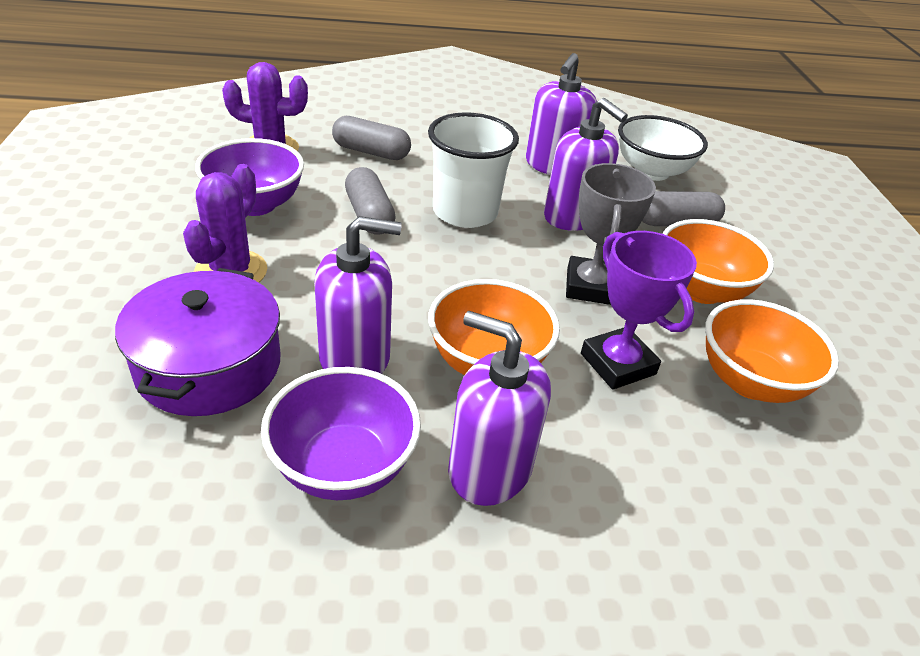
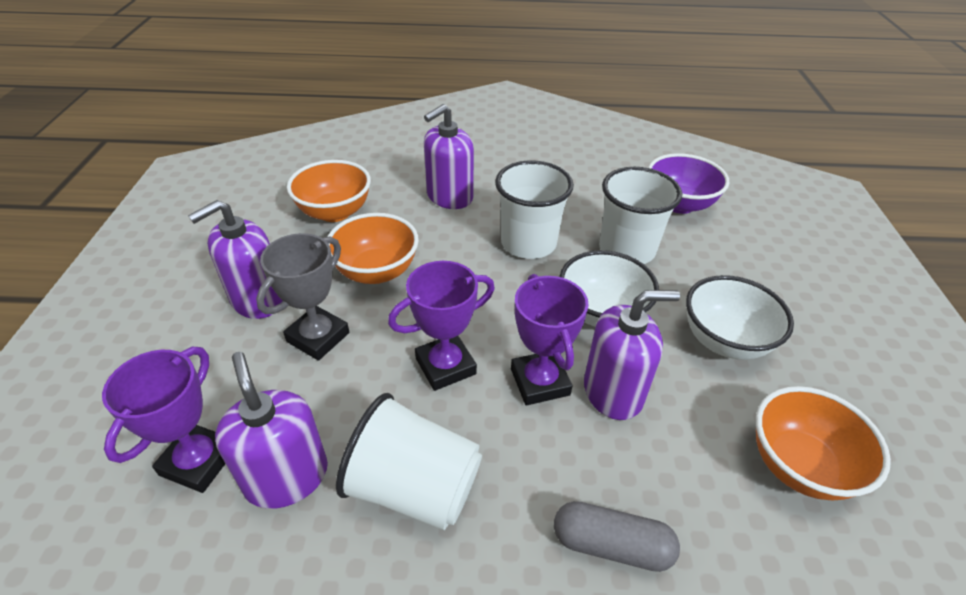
grey capsule: 3 -> 1
purple bowl: 2 -> 1
purple cactus: 2 -> 0
purple pot: 1 -> 0
purple trophy: 1 -> 3
white bowl: 1 -> 2
white cup: 1 -> 3

